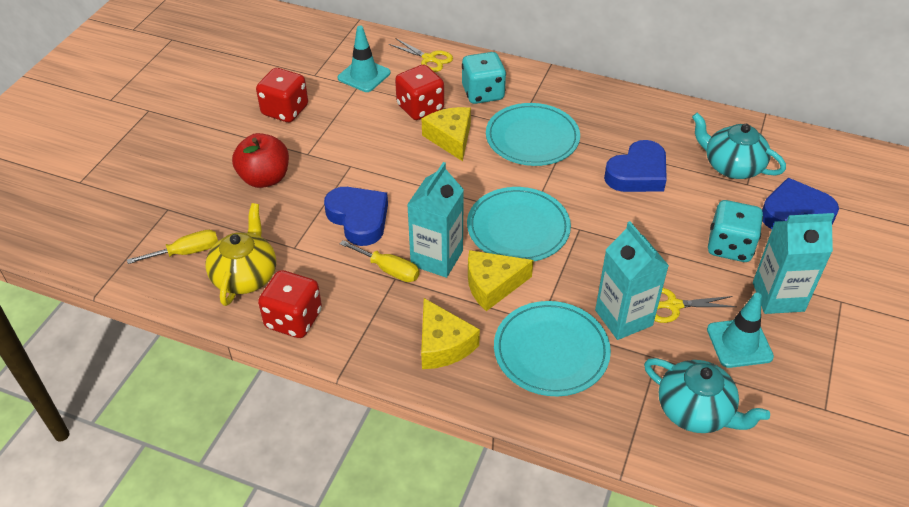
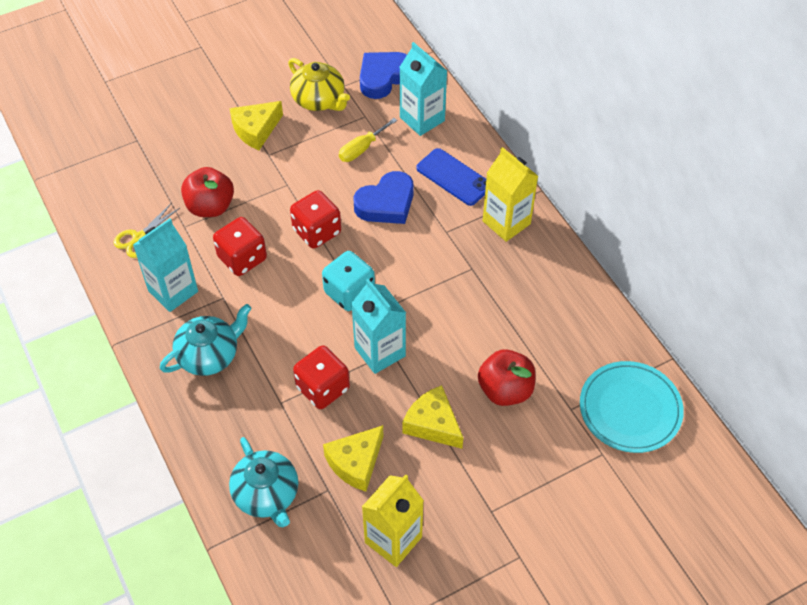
blue heart: 3 -> 2
blue phone: 0 -> 1
red apple: 1 -> 2
turquoise dice: 2 -> 1
turquoise plate: 3 -> 1
turquoise traffic cone: 2 -> 0
yellow carton: 0 -> 2
yellow scissors: 2 -> 1
yellow screwdriver: 2 -> 1

